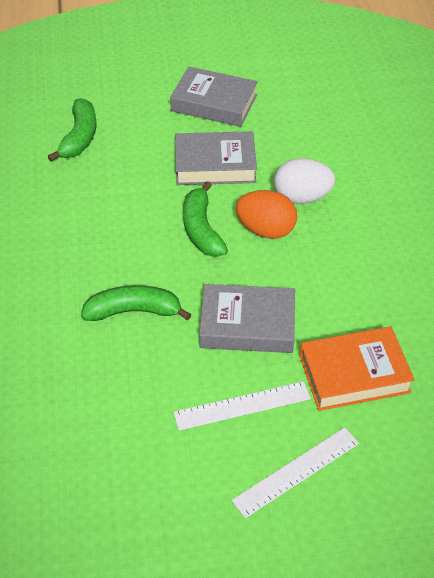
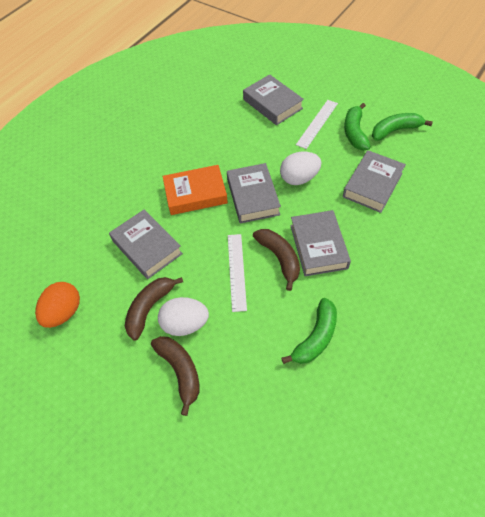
brown banana: 0 -> 3
grey book: 3 -> 5
white egg: 1 -> 2

